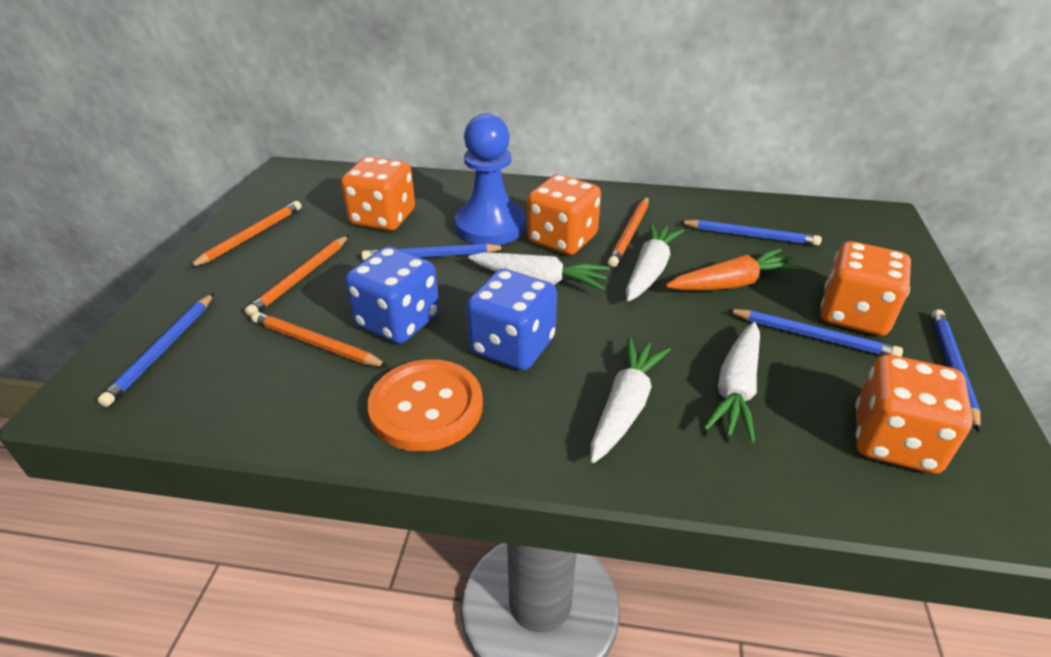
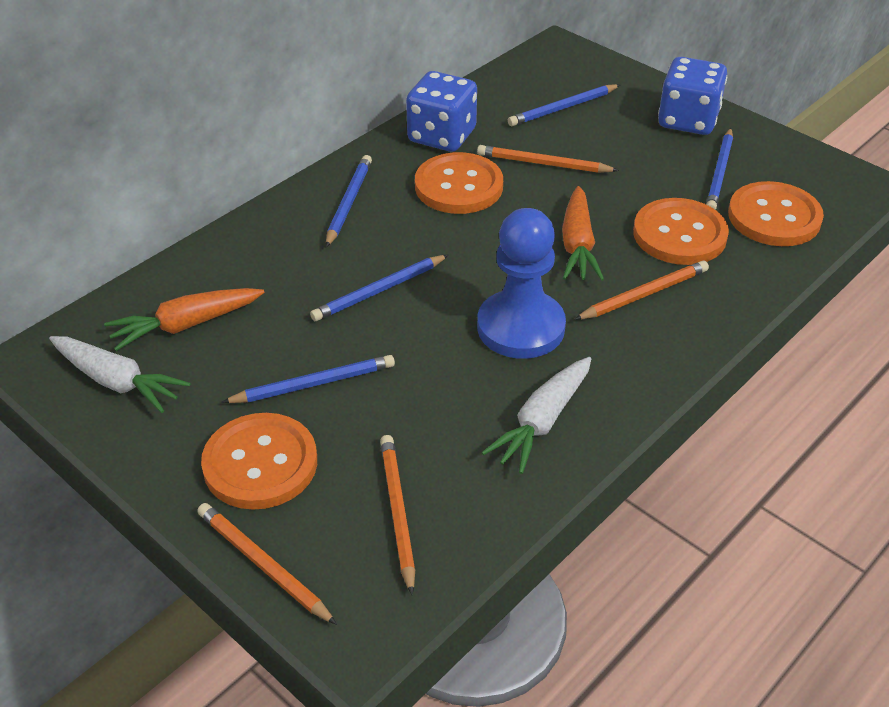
orange button: 1 -> 4
orange carrot: 1 -> 2
orange dice: 4 -> 0
white carrot: 4 -> 2

